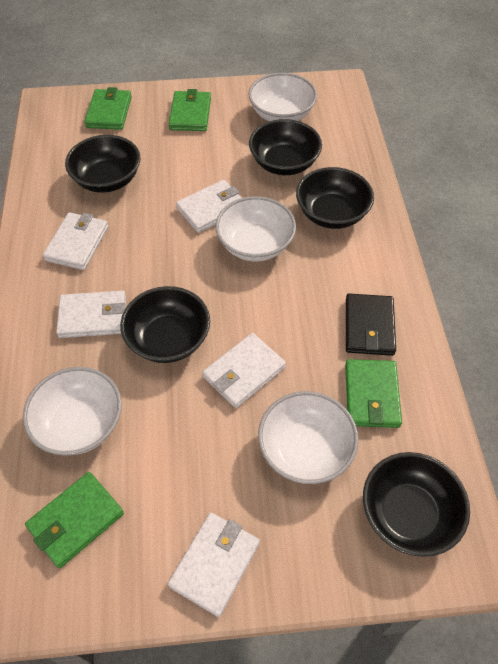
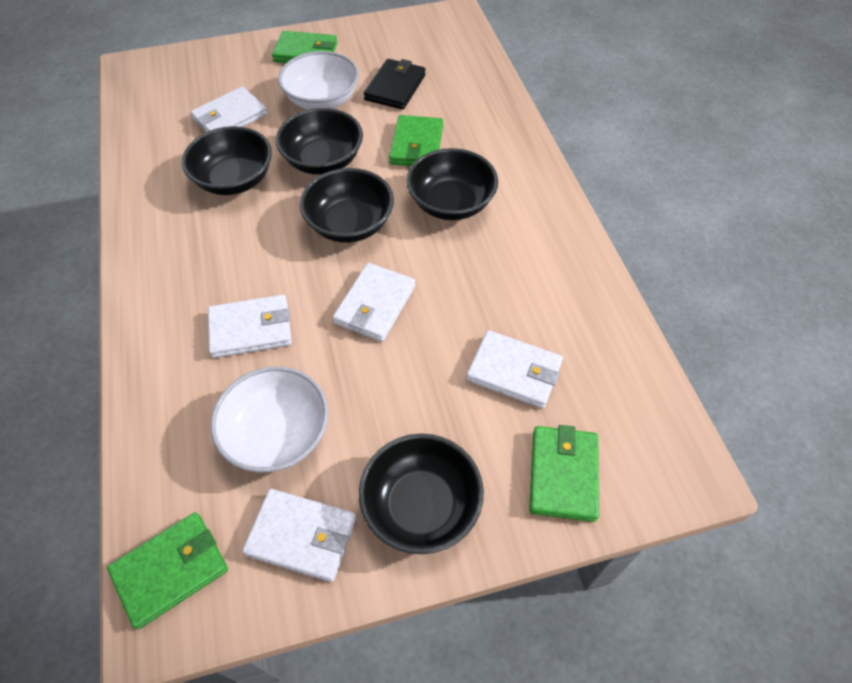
white bowl: 4 -> 2

